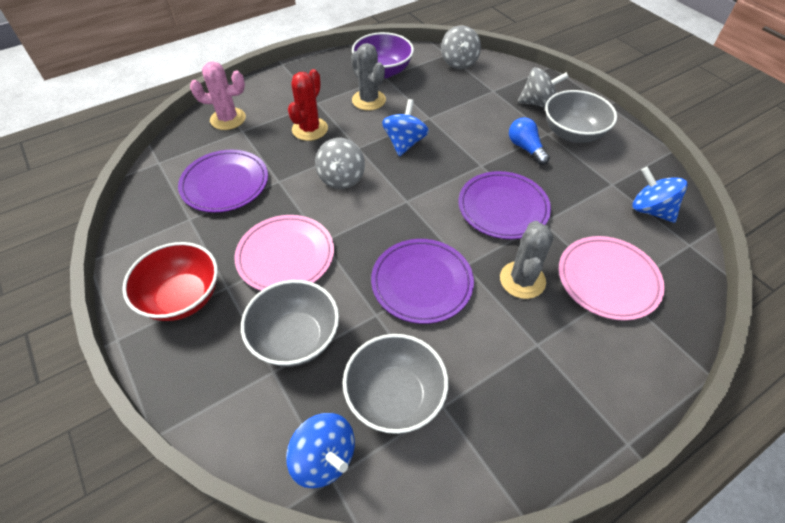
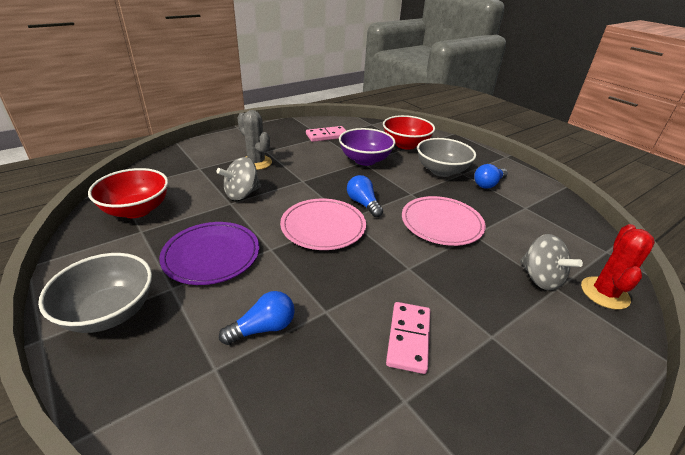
blue light bulb: 1 -> 3
blue spinning top: 3 -> 0
grey bowl: 3 -> 2
grey cactus: 2 -> 1
grey spinning top: 3 -> 2
pink cactus: 1 -> 0
pink domino: 0 -> 2
purple plate: 3 -> 1
red bowl: 1 -> 2

